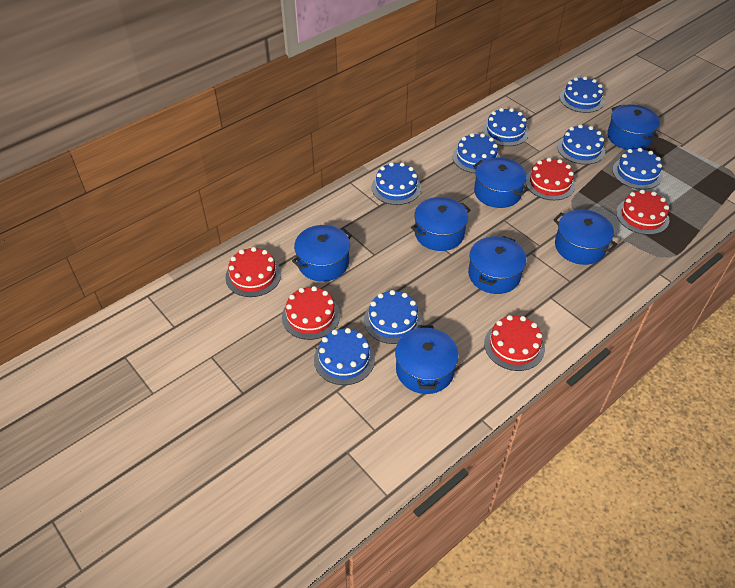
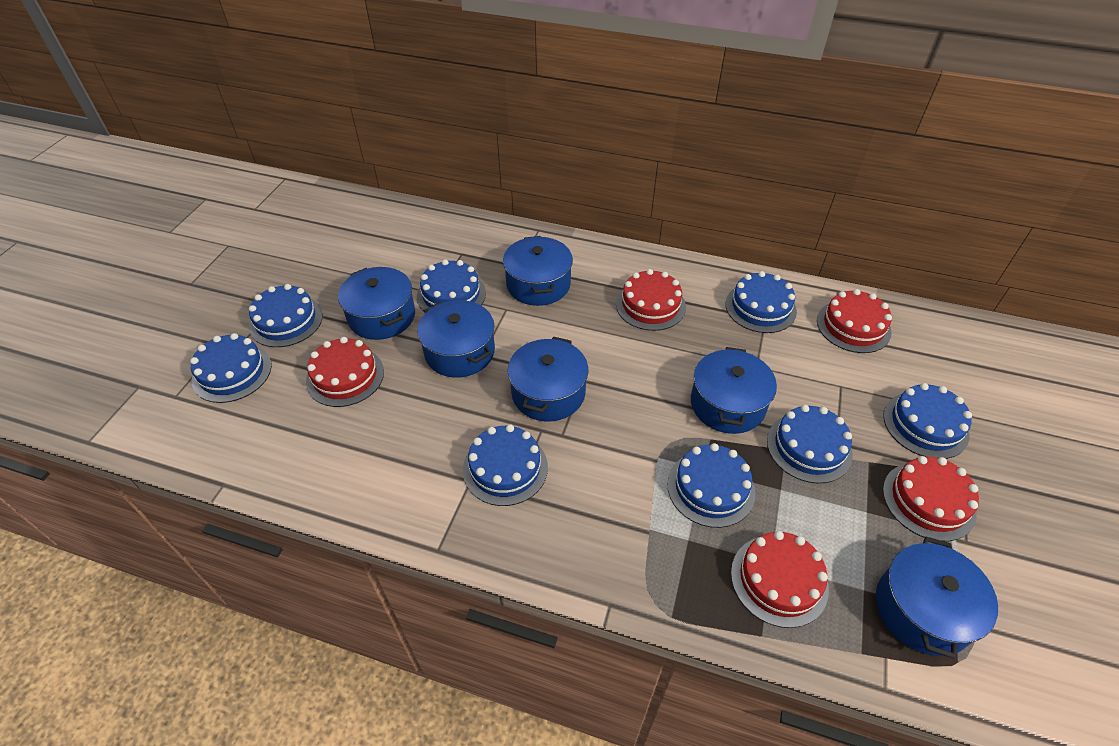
blue pot: 7 -> 6

